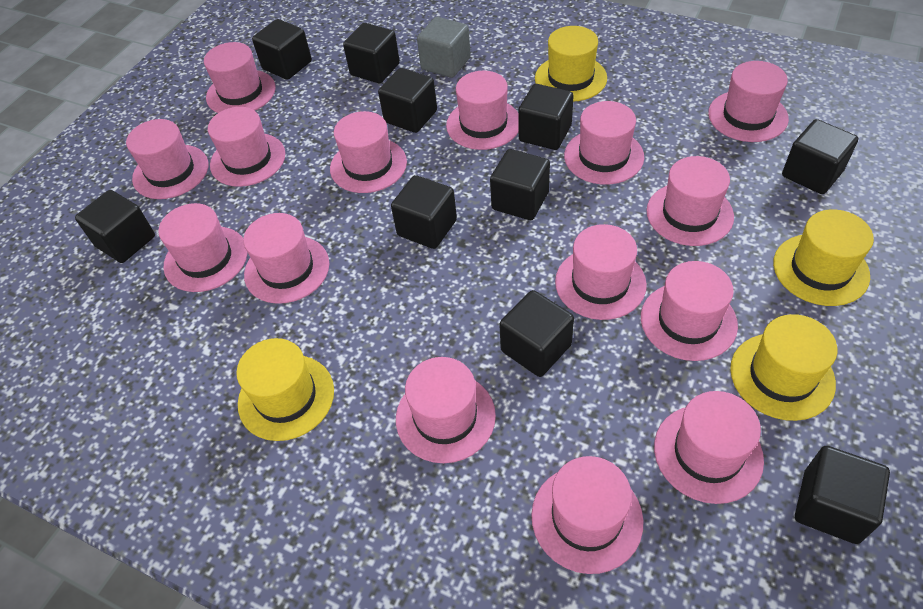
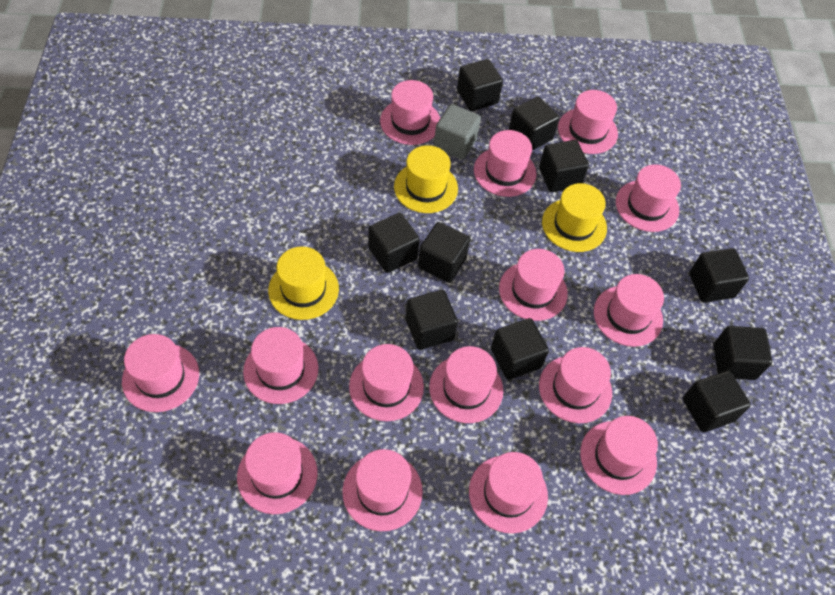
yellow hat: 4 -> 3

